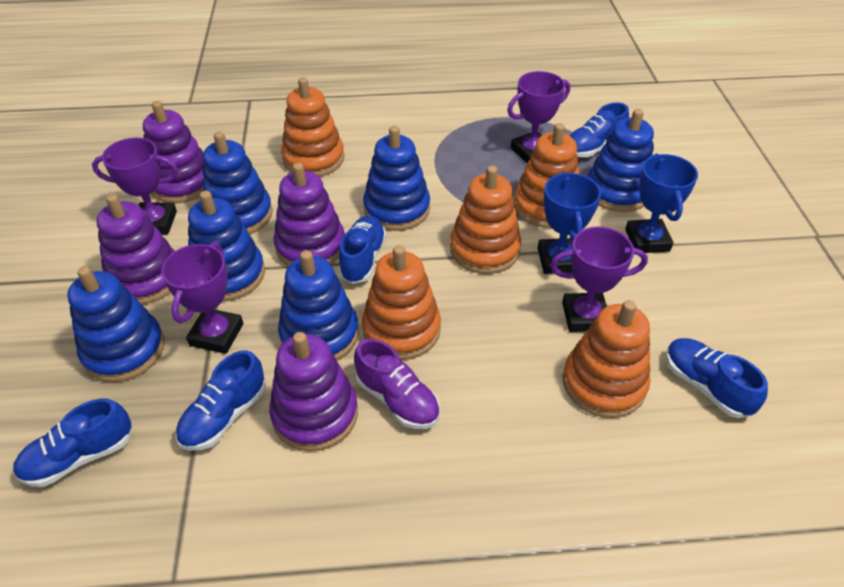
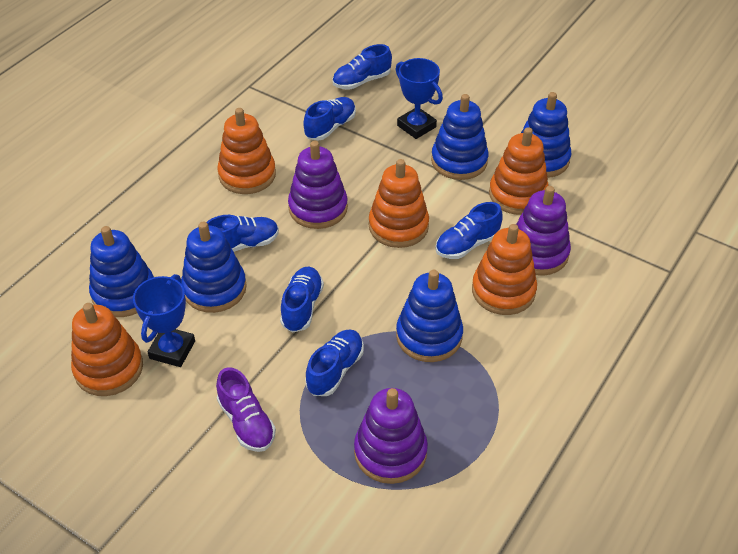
blue shoe: 5 -> 6
blue stacking toy: 6 -> 5
purple stacking toy: 4 -> 3
purple trophy: 4 -> 0

